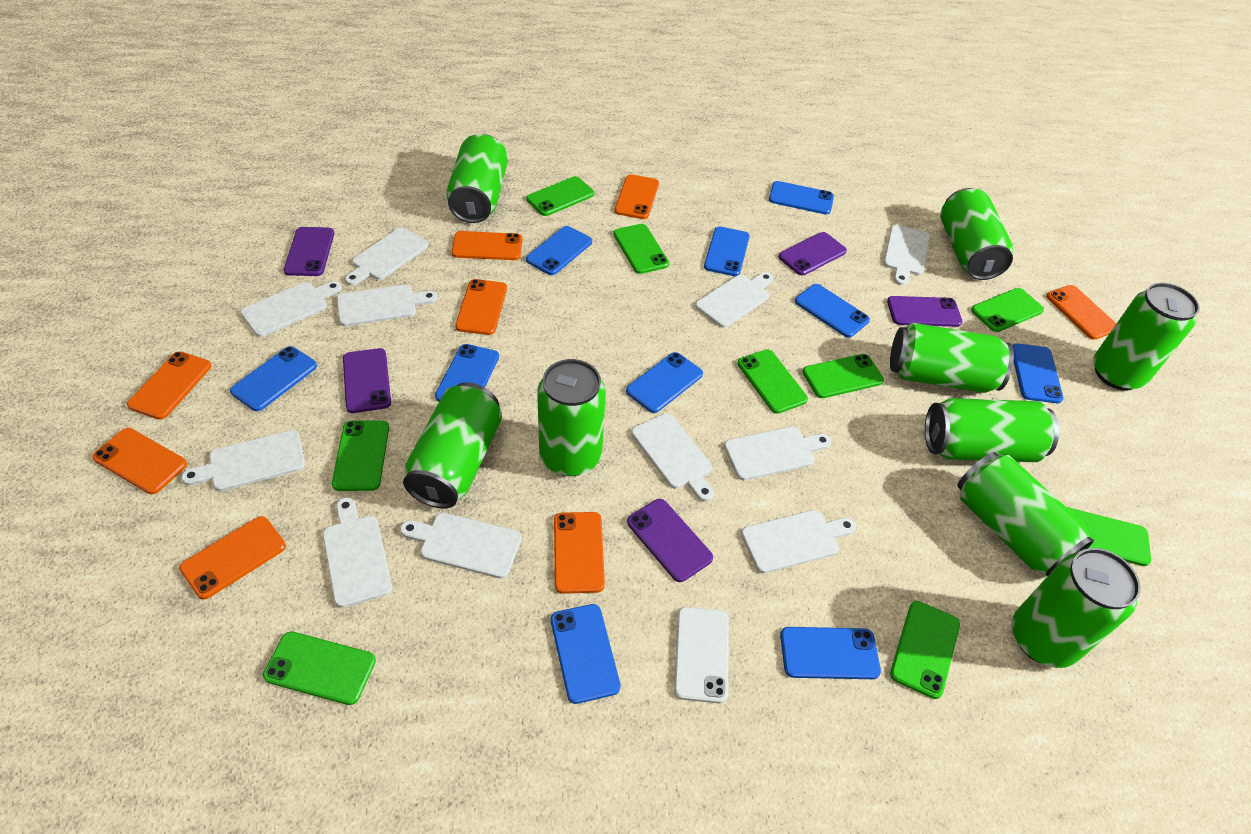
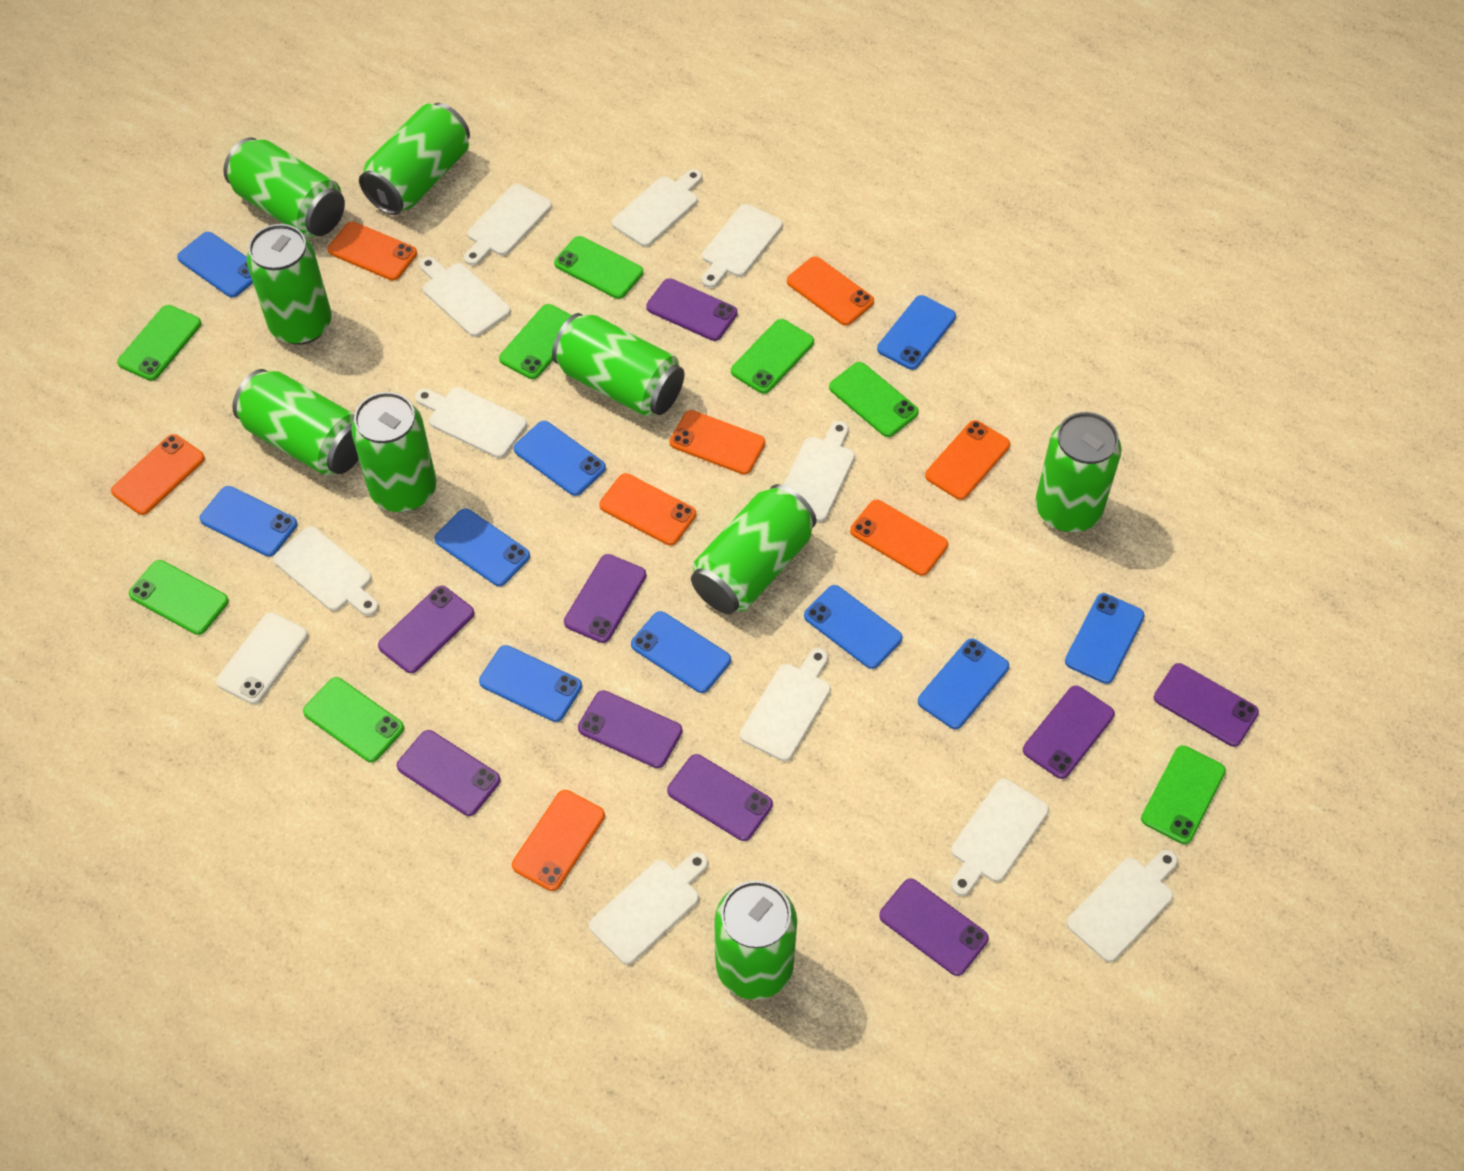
green phone: 9 -> 8
purple phone: 5 -> 9

